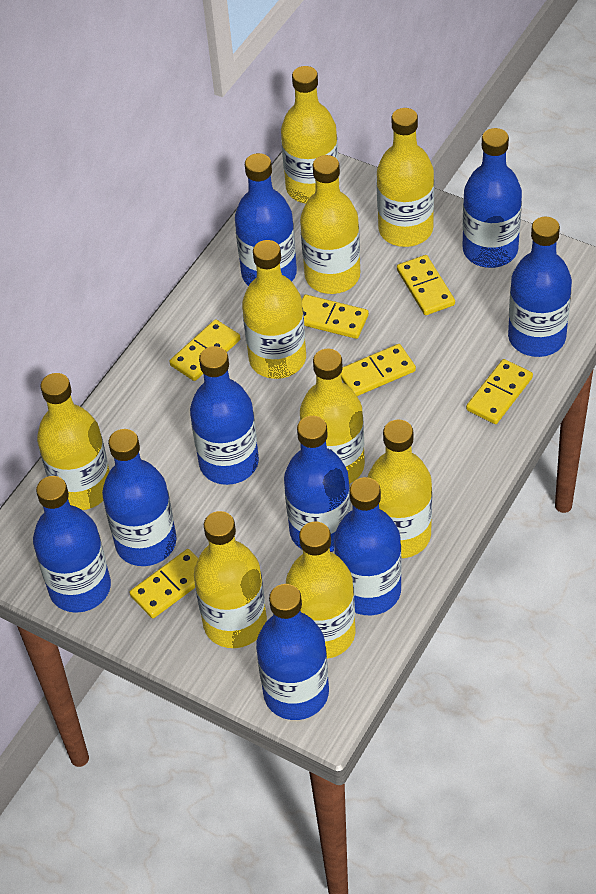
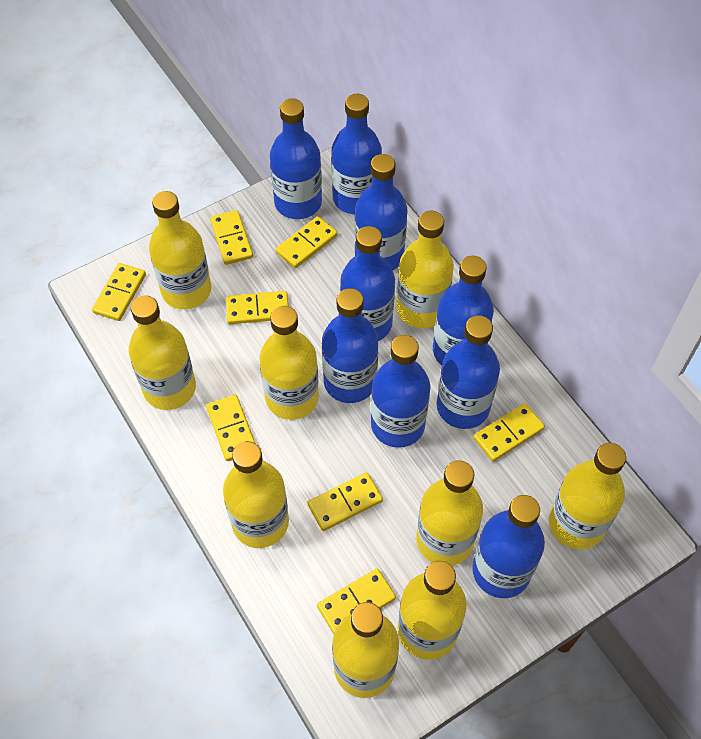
yellow domino: 6 -> 8

